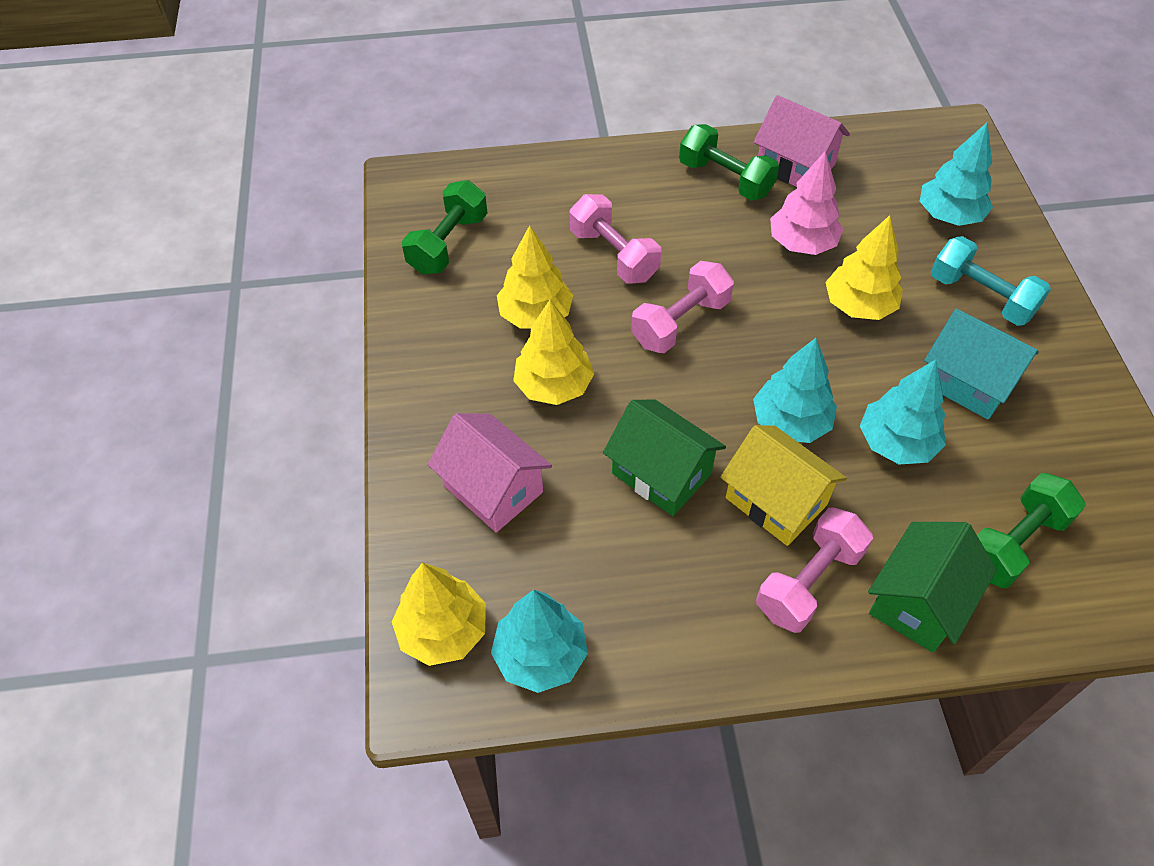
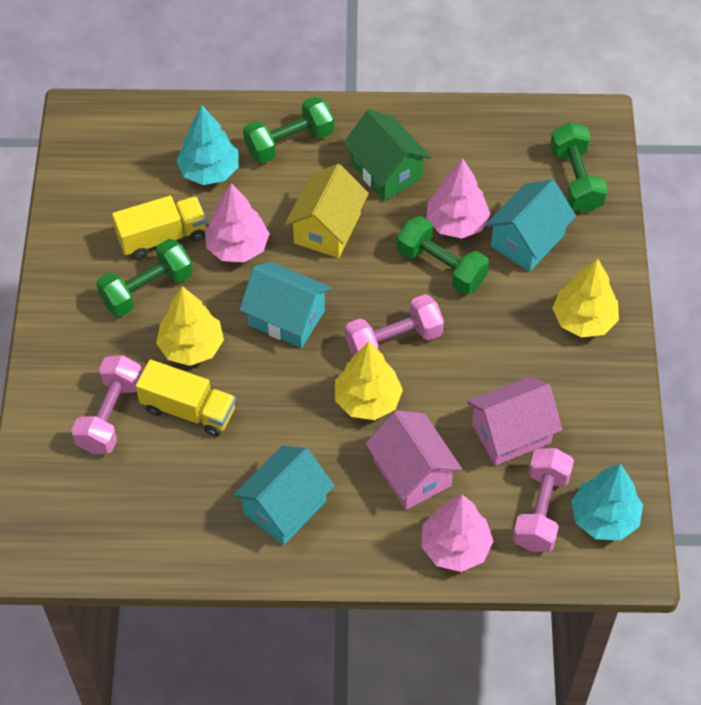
green dumbbell: 3 -> 4
green house: 2 -> 1
pink tree: 1 -> 3
turquoise dumbbell: 1 -> 0
turquoise house: 1 -> 3
turquoise tree: 4 -> 2
yellow tree: 4 -> 3
yellow truck: 0 -> 2

